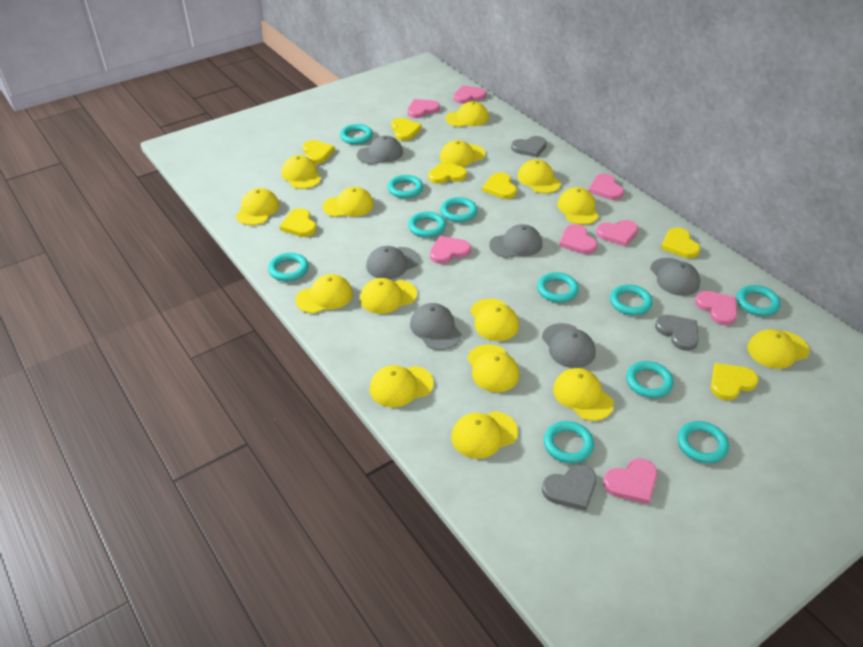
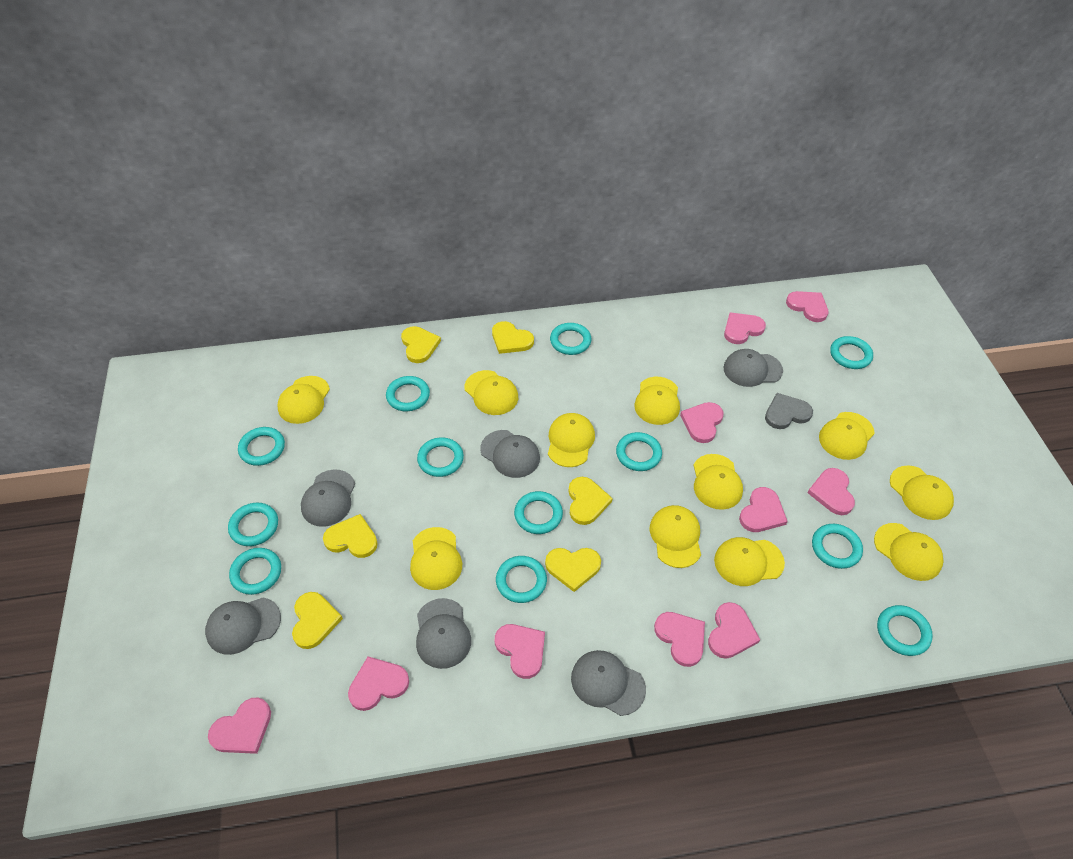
grey heart: 3 -> 1
pink heart: 8 -> 10
turquoise ring: 11 -> 12
yellow cap: 15 -> 11
yellow heart: 7 -> 6

